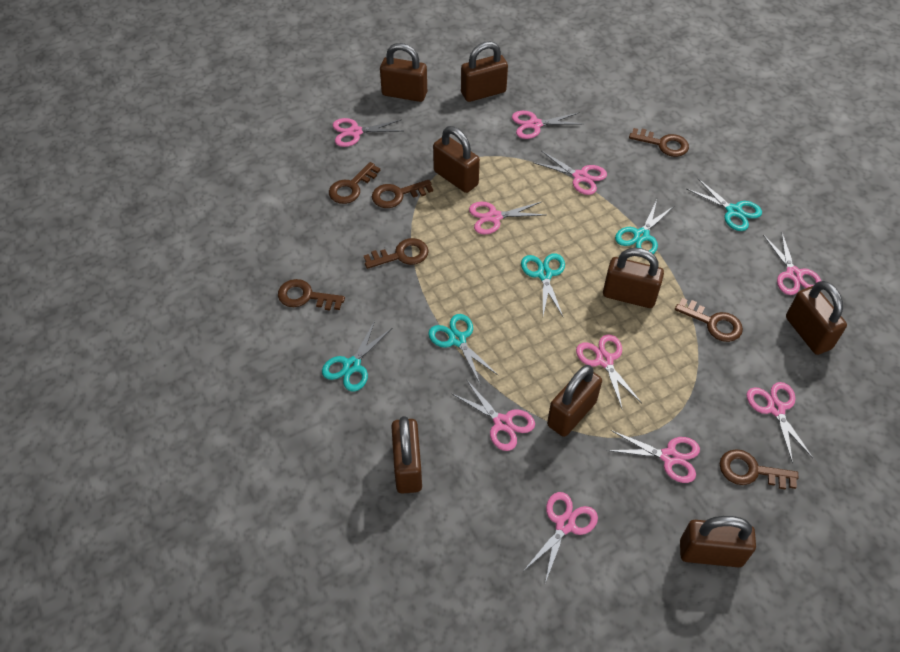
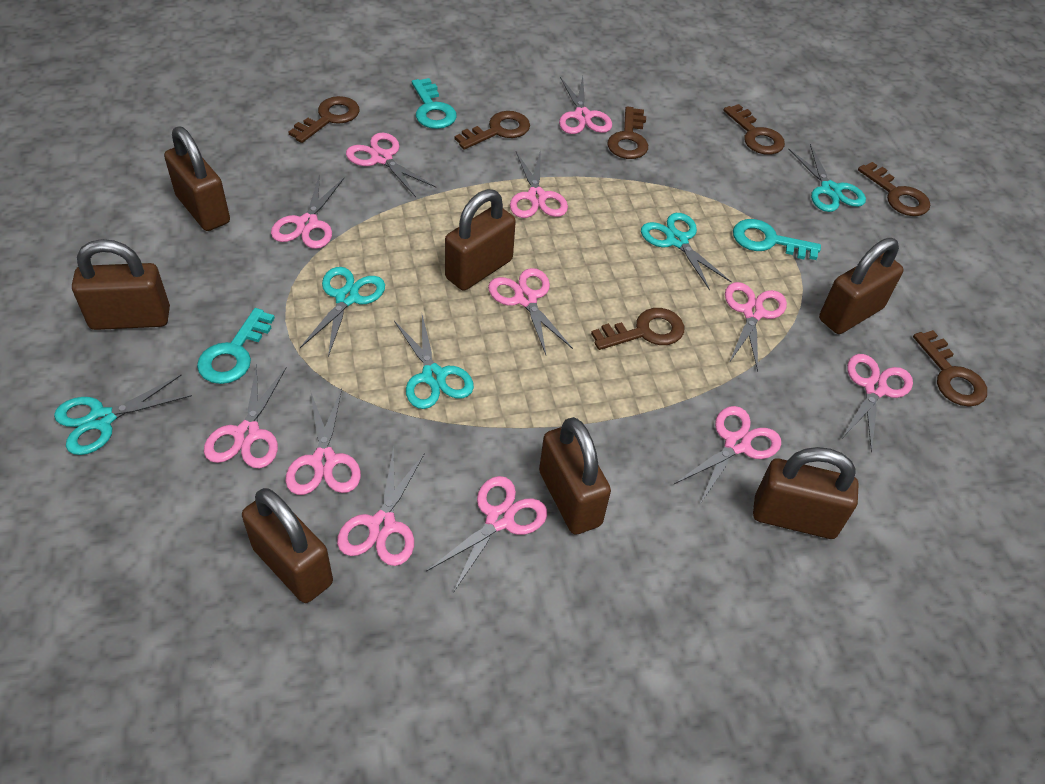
brown padlock: 8 -> 7
pink scissors: 10 -> 12
turquoise key: 0 -> 3

